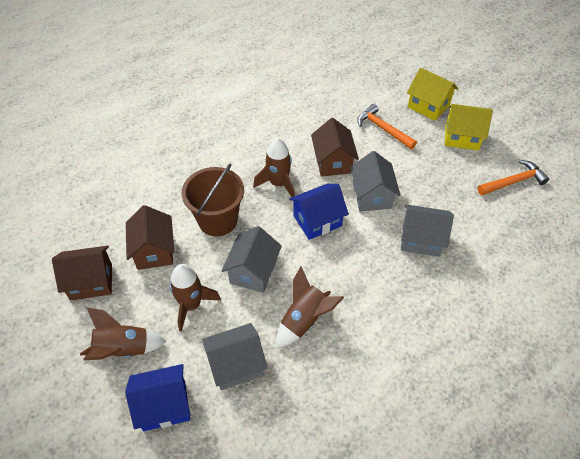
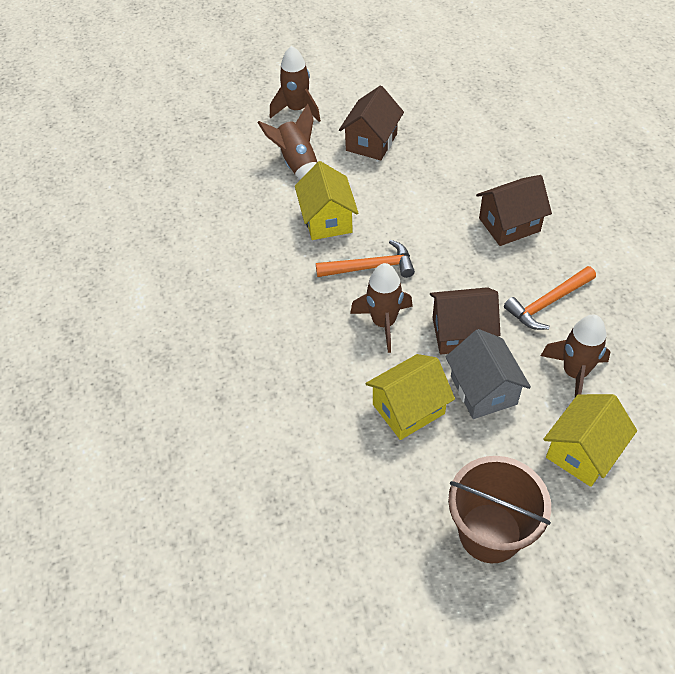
blue house: 2 -> 0
grey house: 4 -> 1
yellow house: 2 -> 3

